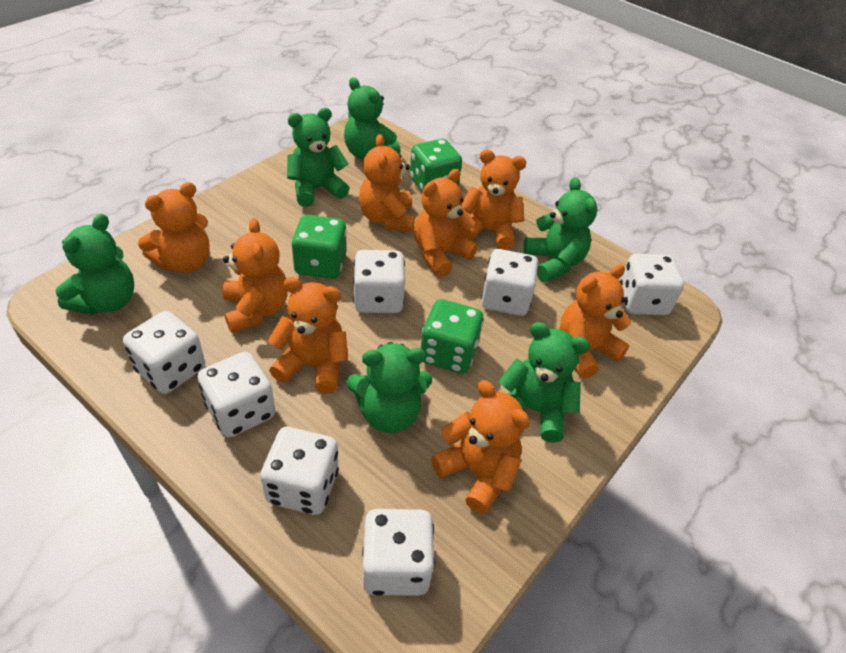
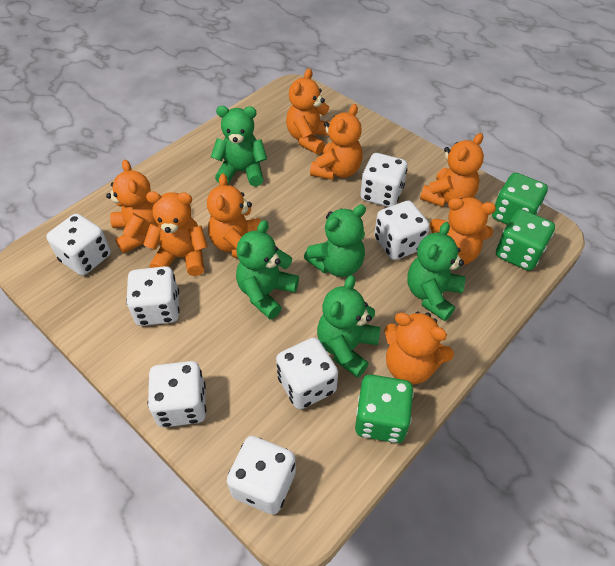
green teddy bear: 6 -> 5

